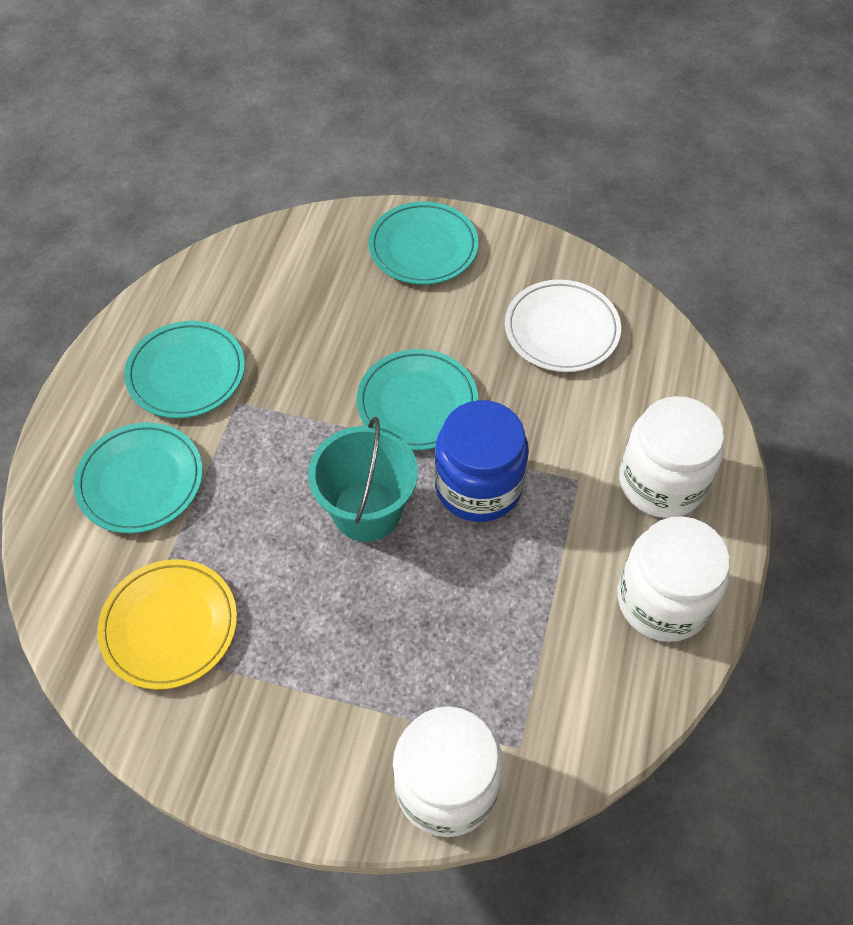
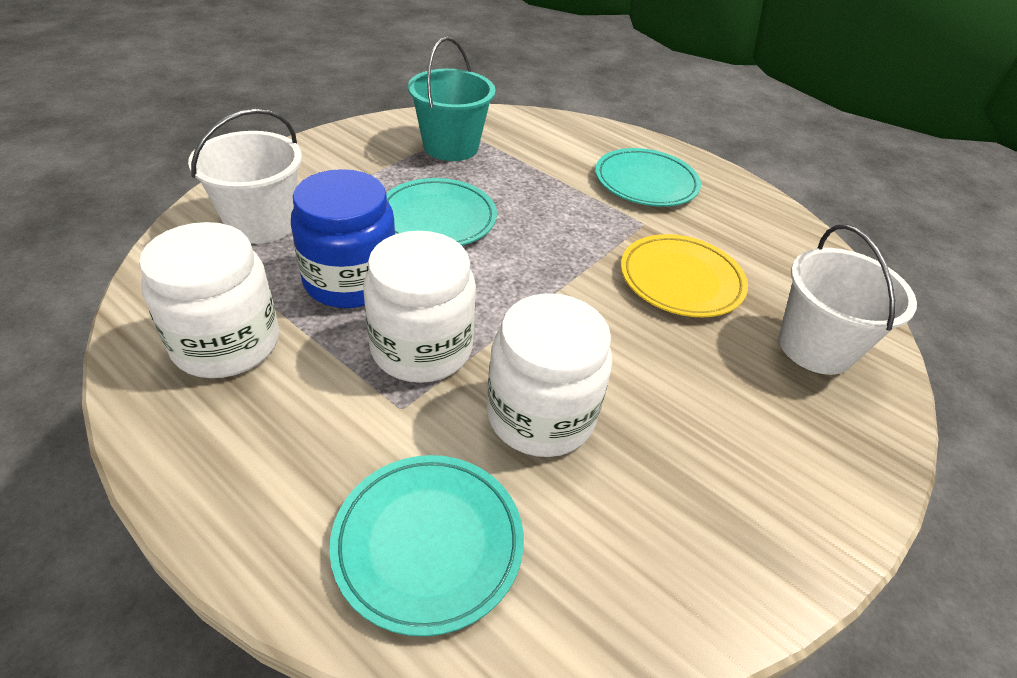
turquoise plate: 4 -> 3
white bucket: 0 -> 2
white plate: 1 -> 0

